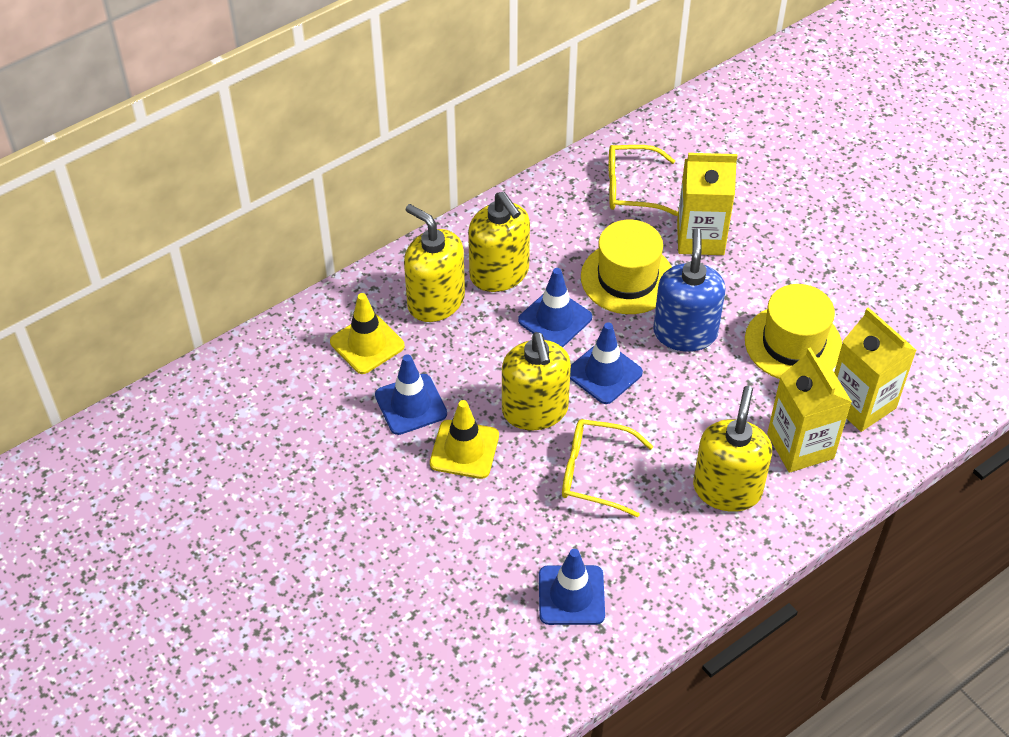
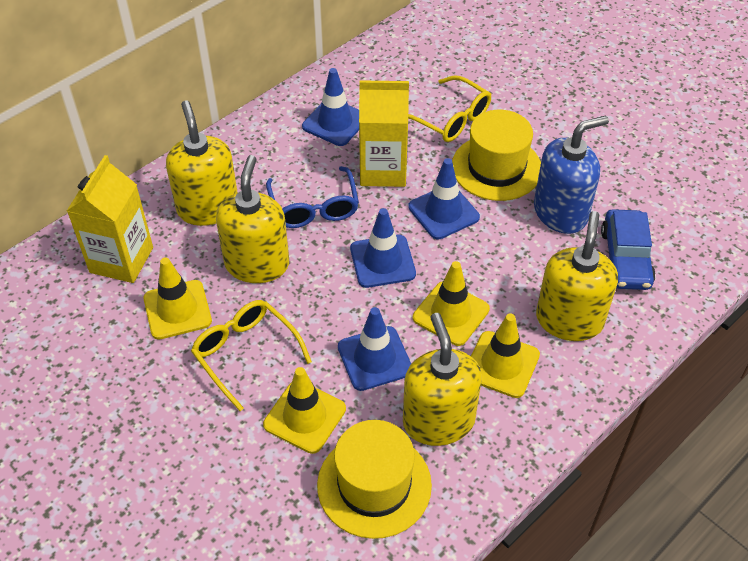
blue car: 0 -> 1
blue glasses: 0 -> 1
yellow carton: 3 -> 2
yellow traffic cone: 2 -> 4

